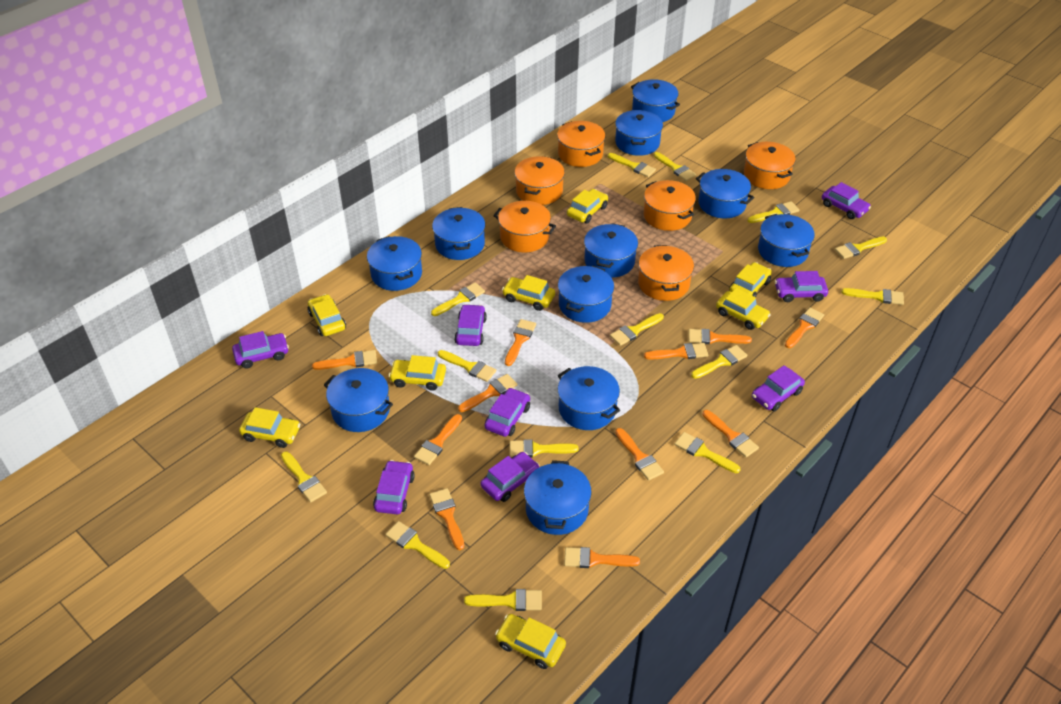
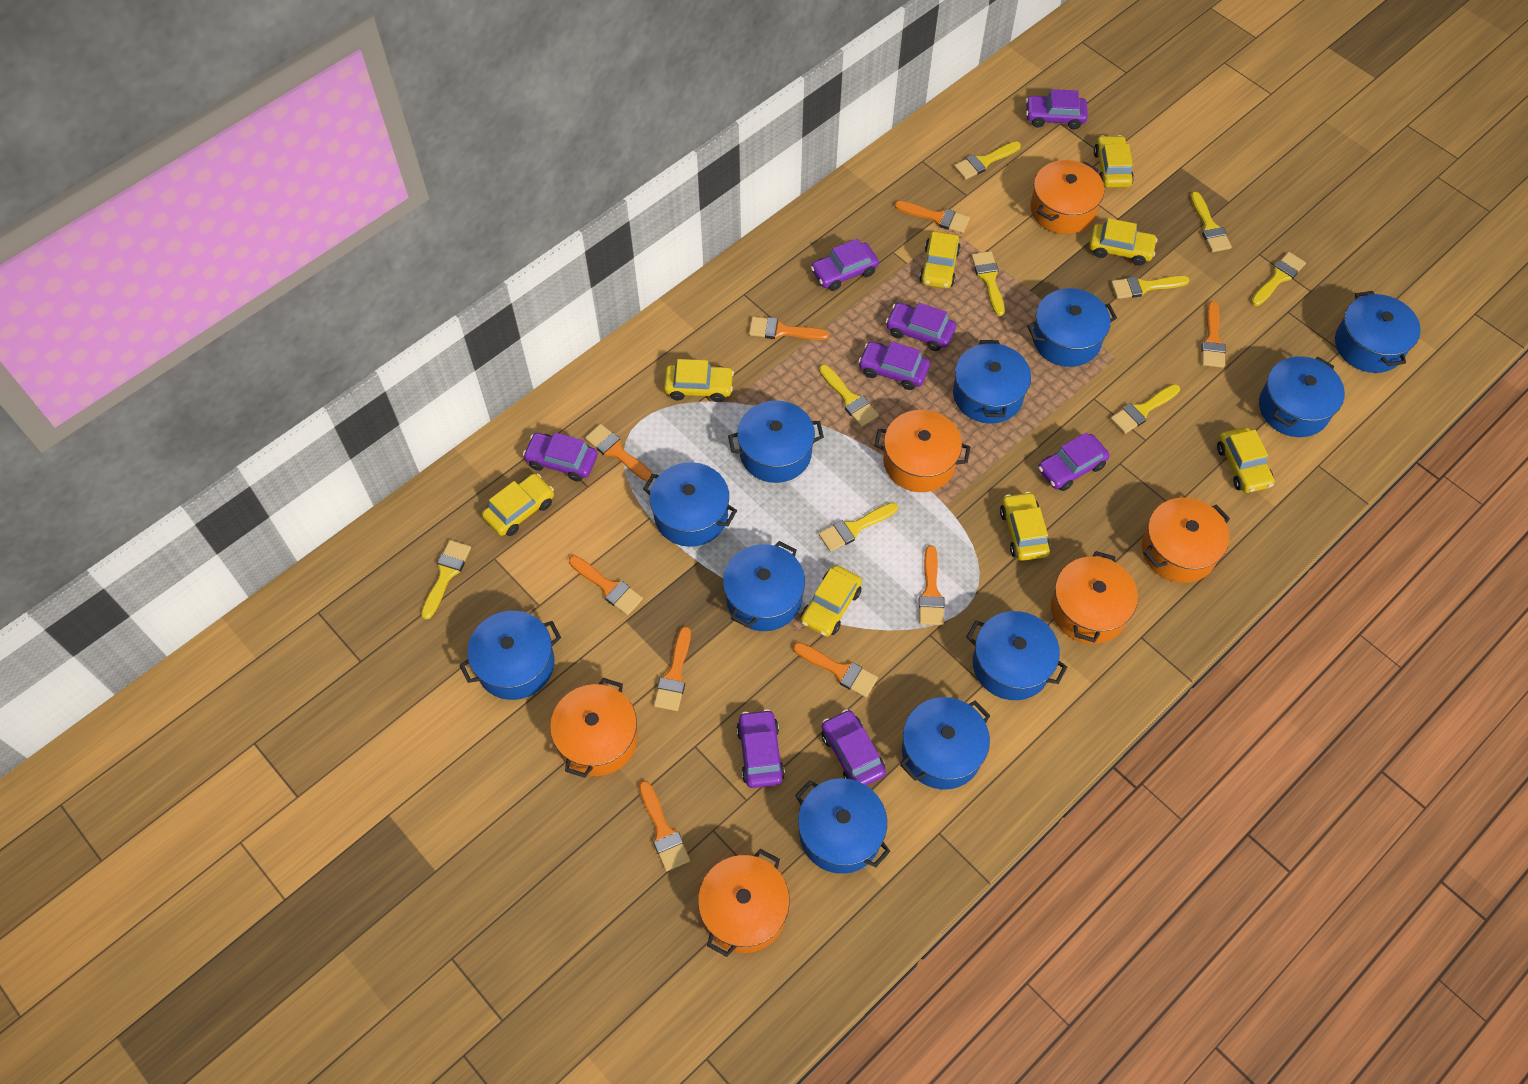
orange brush: 11 -> 9
yellow brush: 14 -> 9

